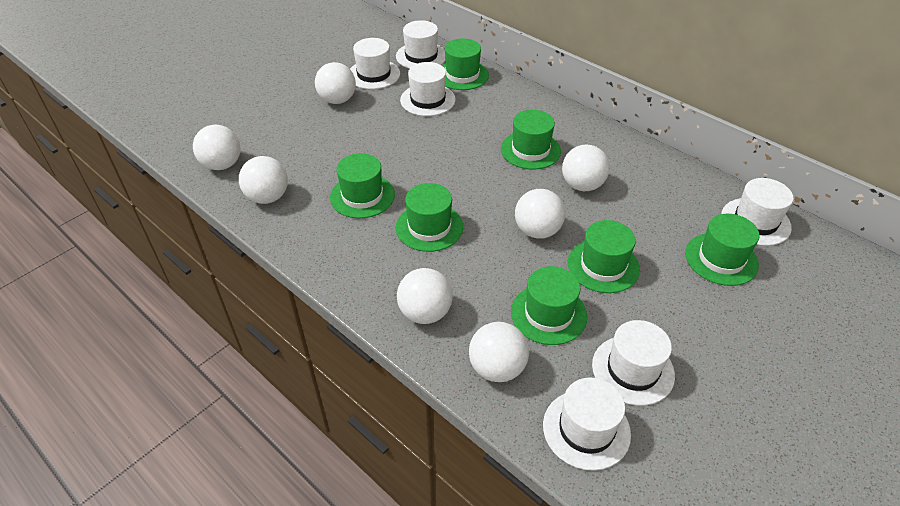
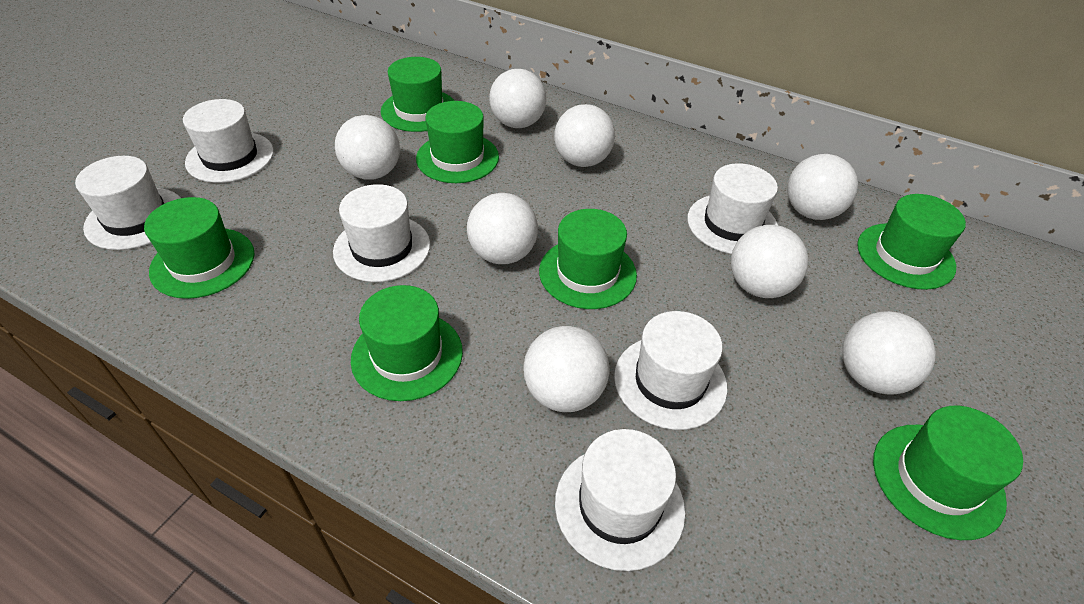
white ball: 7 -> 8

